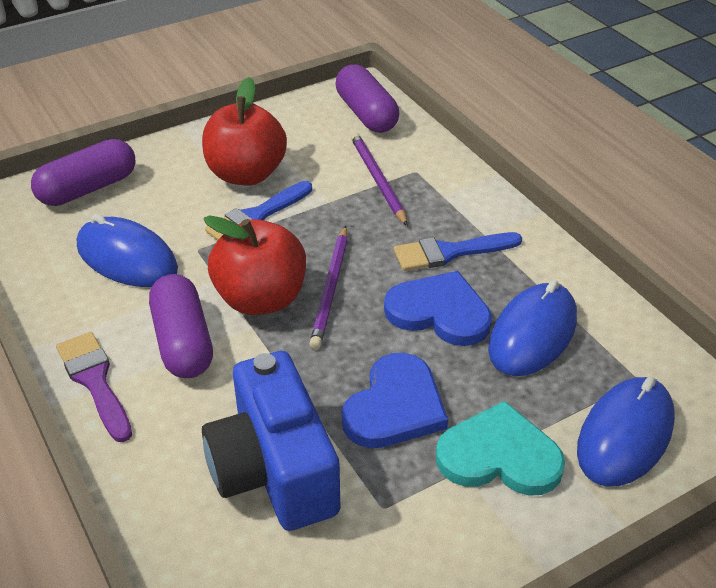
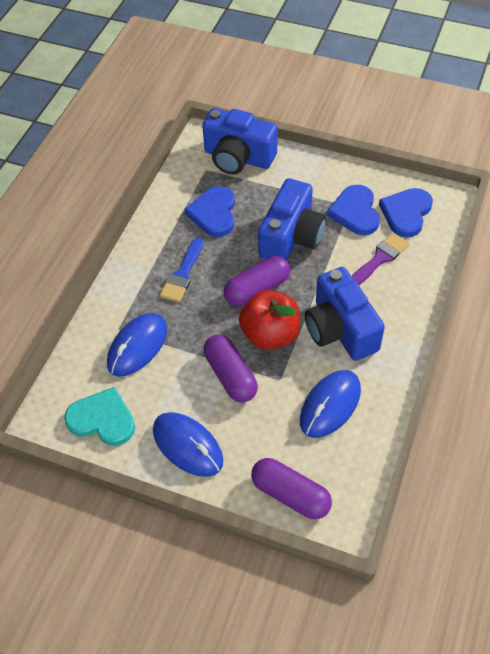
blue brush: 2 -> 1
blue camera: 1 -> 3
blue heart: 2 -> 3
purple pencil: 2 -> 0
red apple: 2 -> 1

